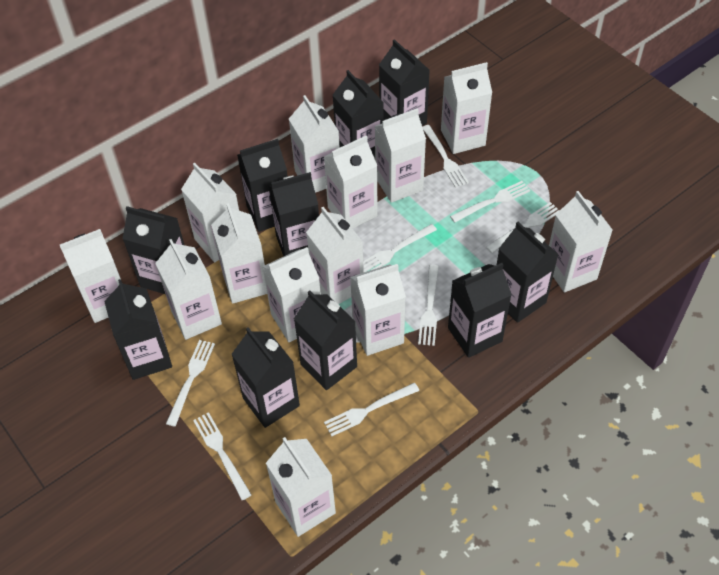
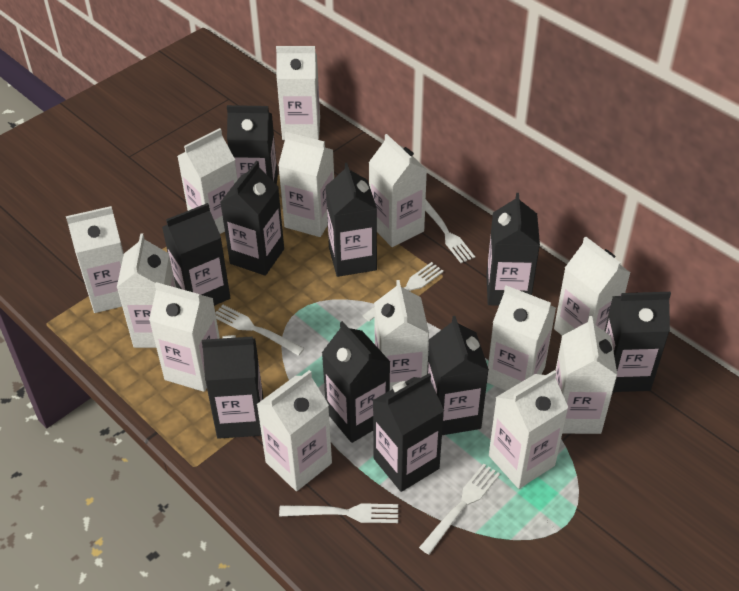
white fork: 8 -> 5

